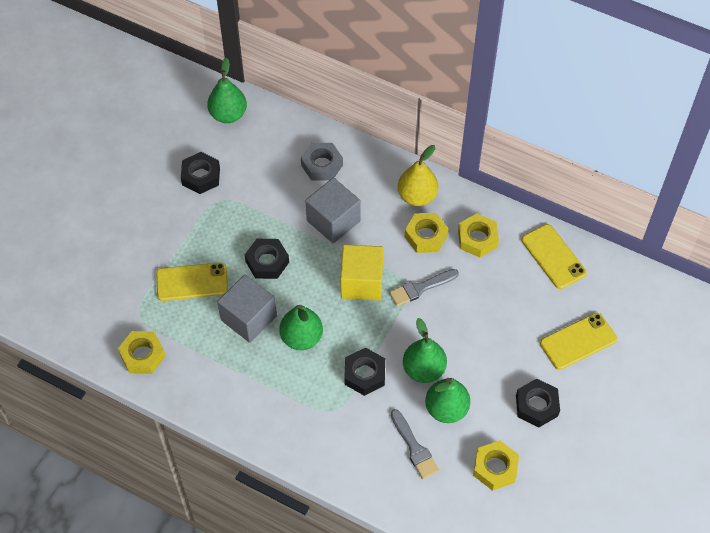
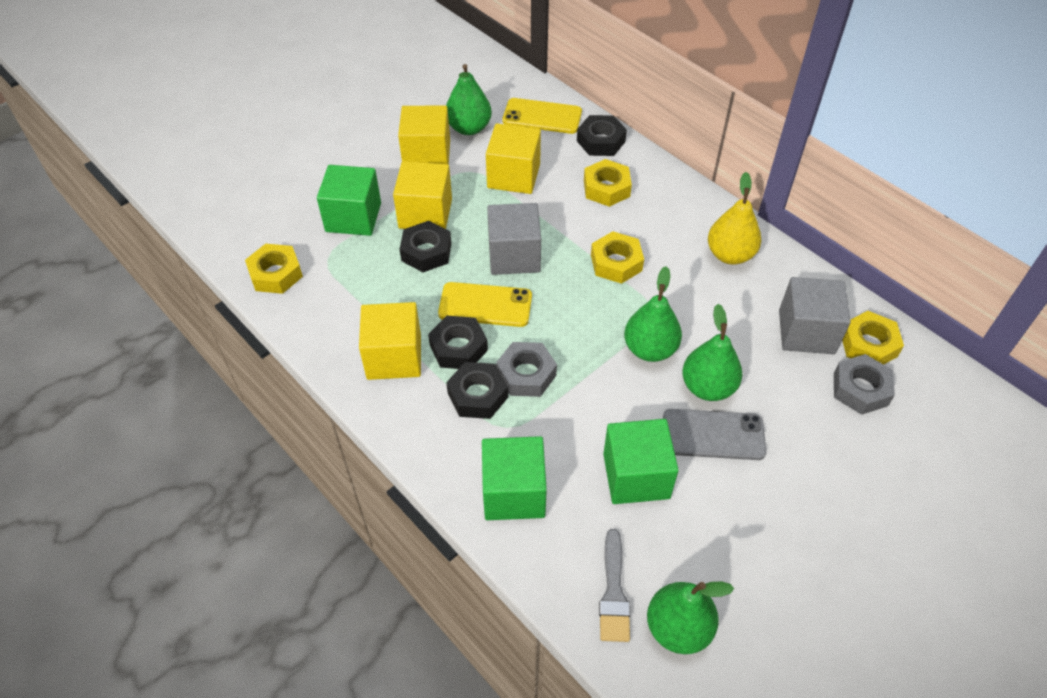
green cube: 0 -> 3
grey brush: 2 -> 1
grey nut: 1 -> 2
grey phone: 0 -> 1
yellow cube: 1 -> 4
yellow phone: 3 -> 2

